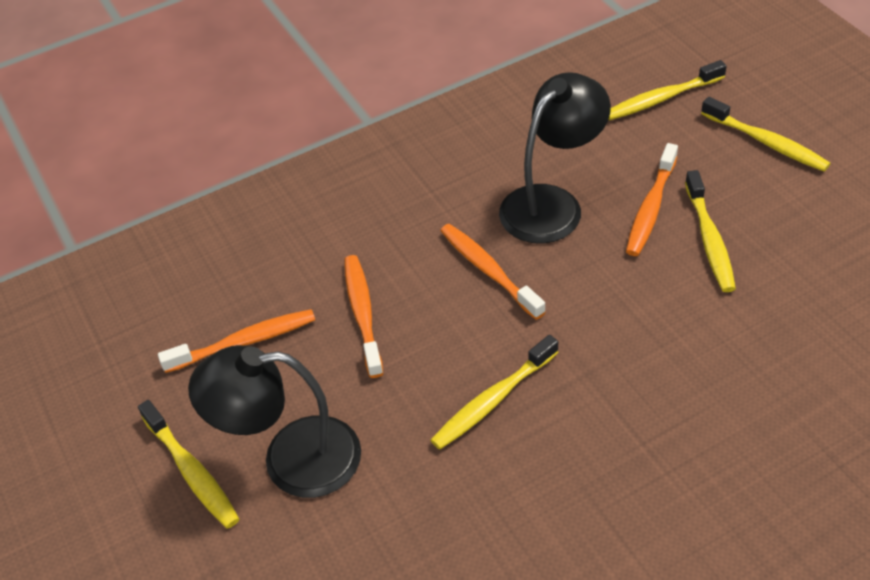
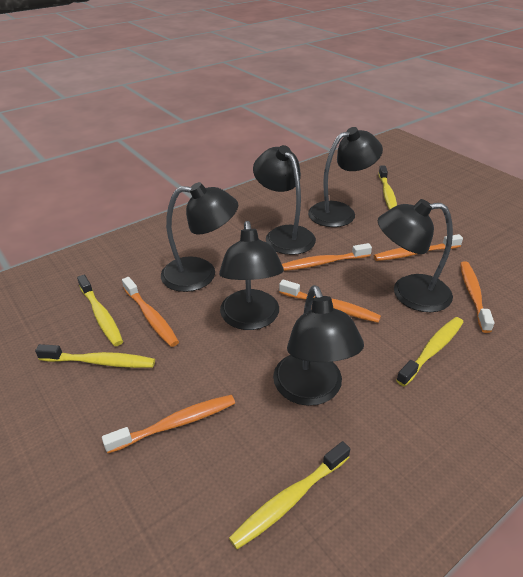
black lamp: 2 -> 6
orange toothbrush: 4 -> 6

